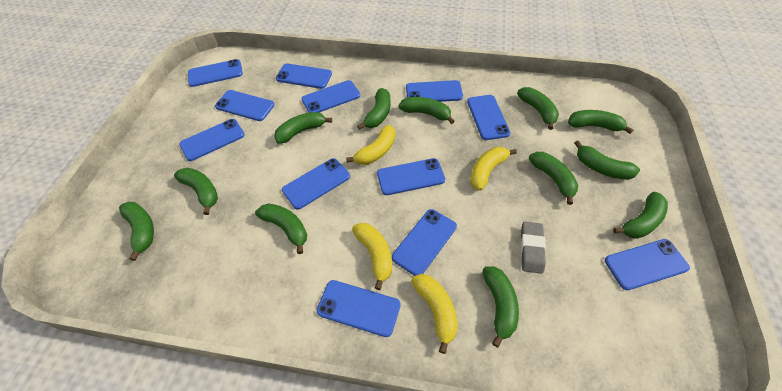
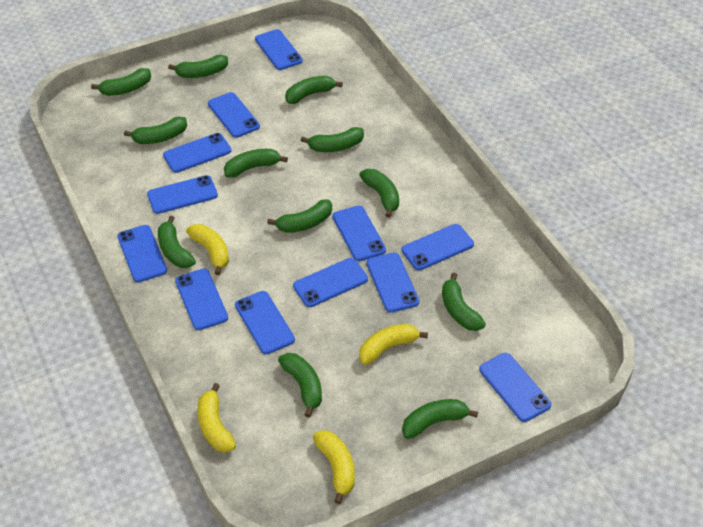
grey eraser: 1 -> 0

